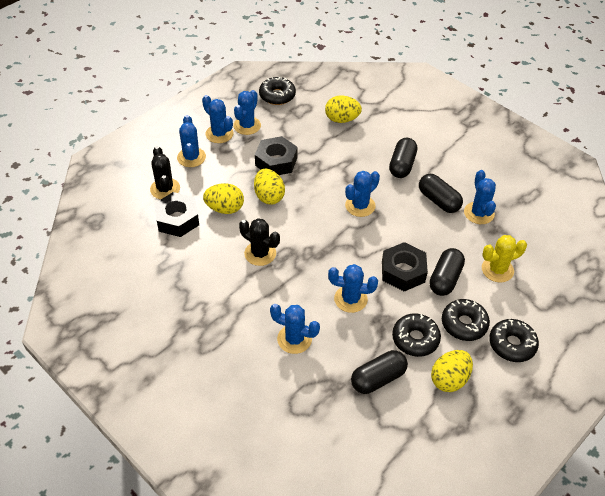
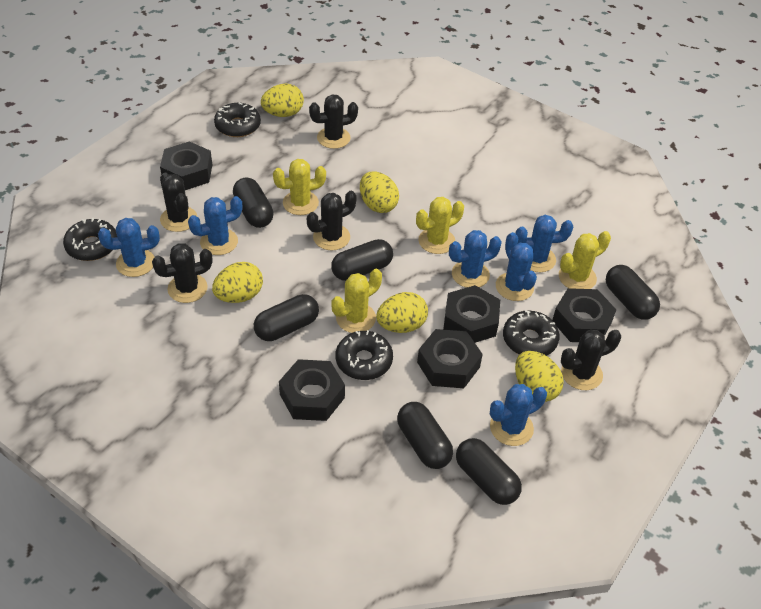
black cactus: 2 -> 5
black capsule: 4 -> 6
black nut: 3 -> 5
blue cactus: 7 -> 6
yellow cactus: 1 -> 4
yellow egg: 4 -> 5

